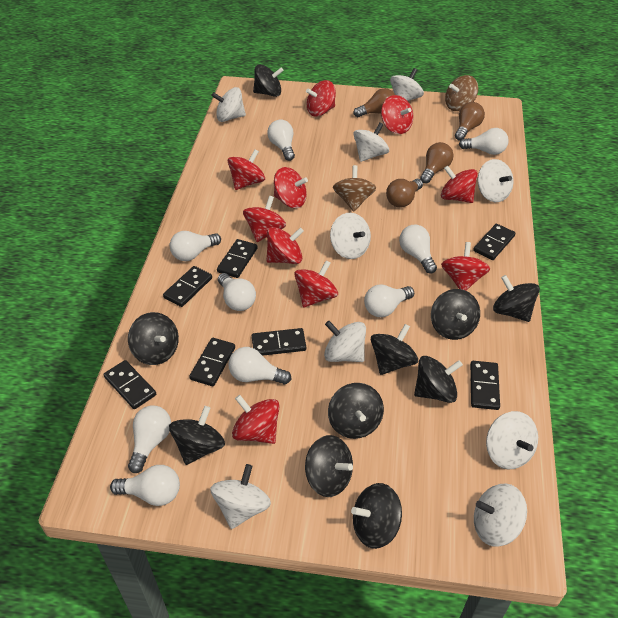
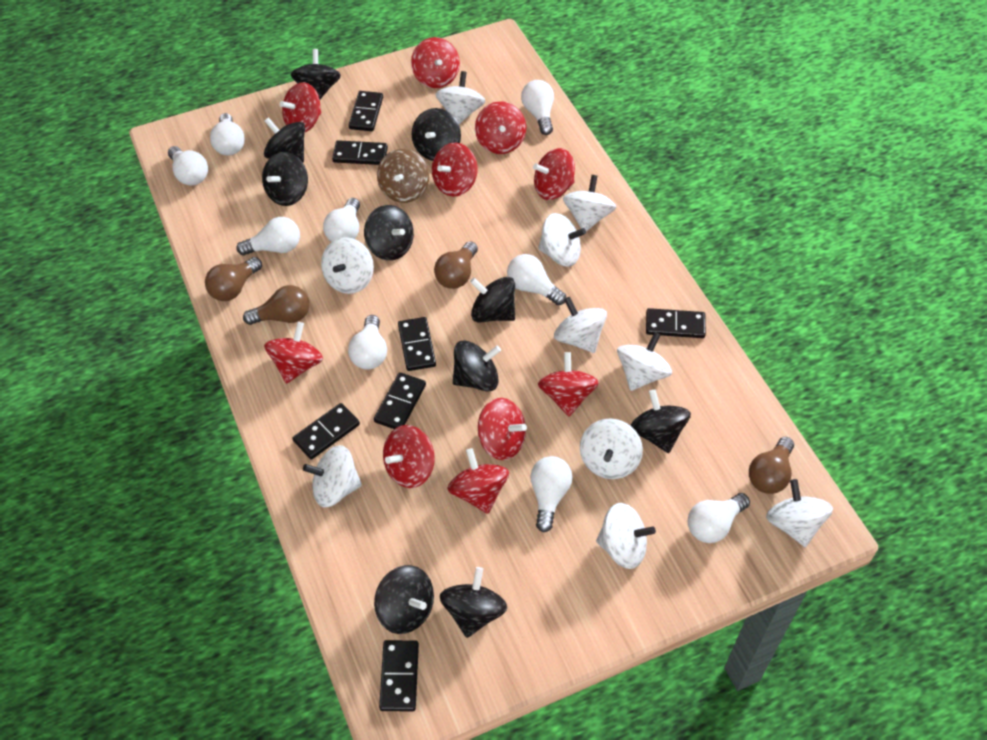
brown spinning top: 2 -> 1
white spinning top: 9 -> 10

